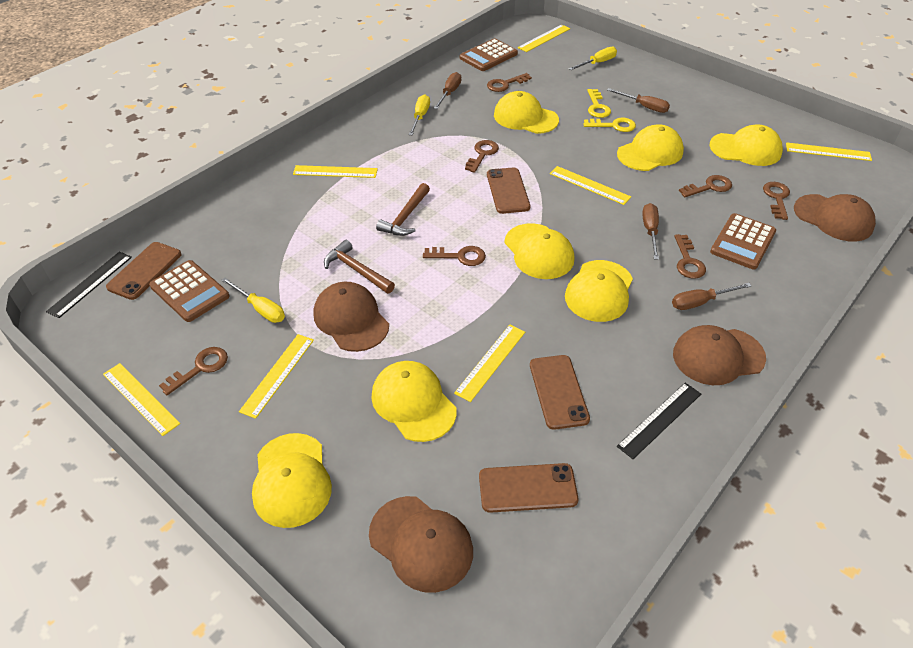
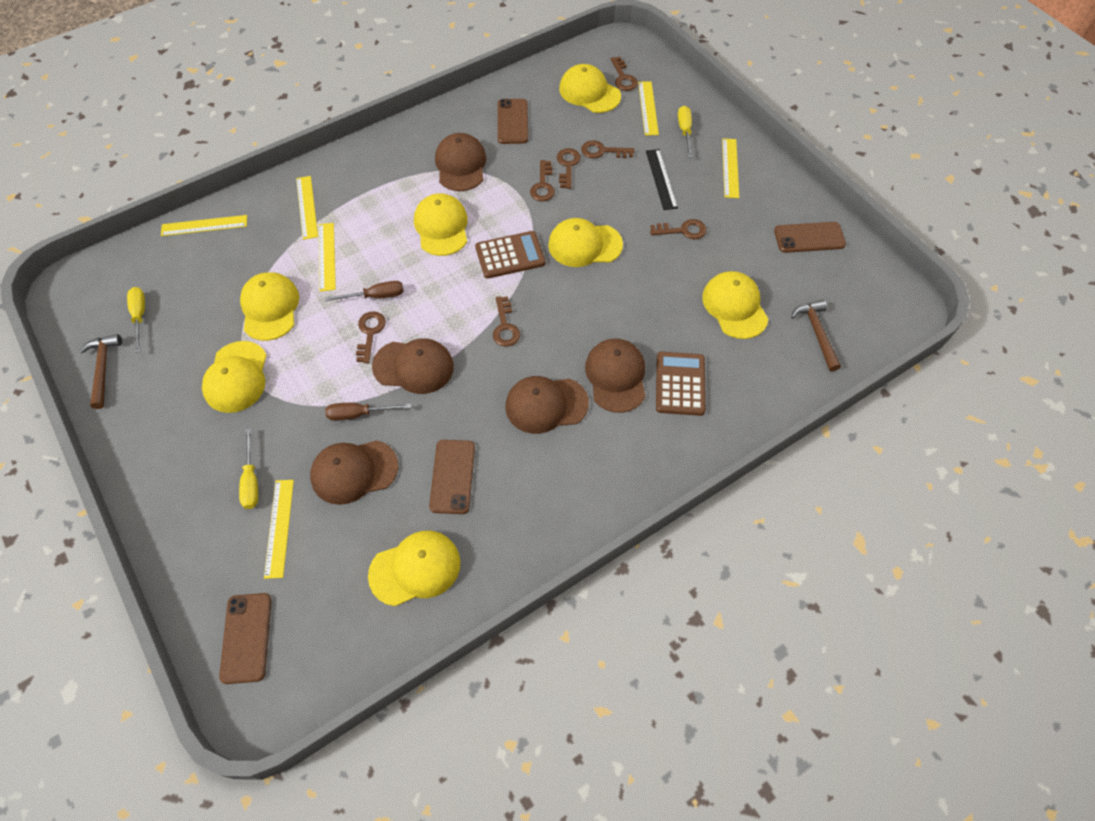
black ruler: 2 -> 1
brown calculator: 3 -> 2
brown cap: 4 -> 5
brown screwdriver: 4 -> 2
yellow key: 2 -> 0
yellow ruler: 7 -> 6

